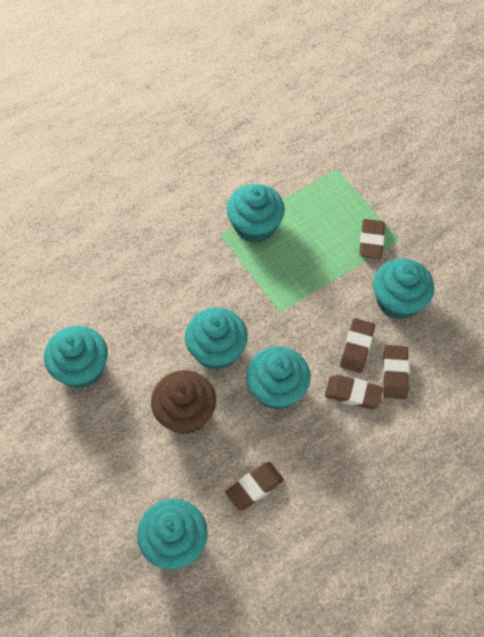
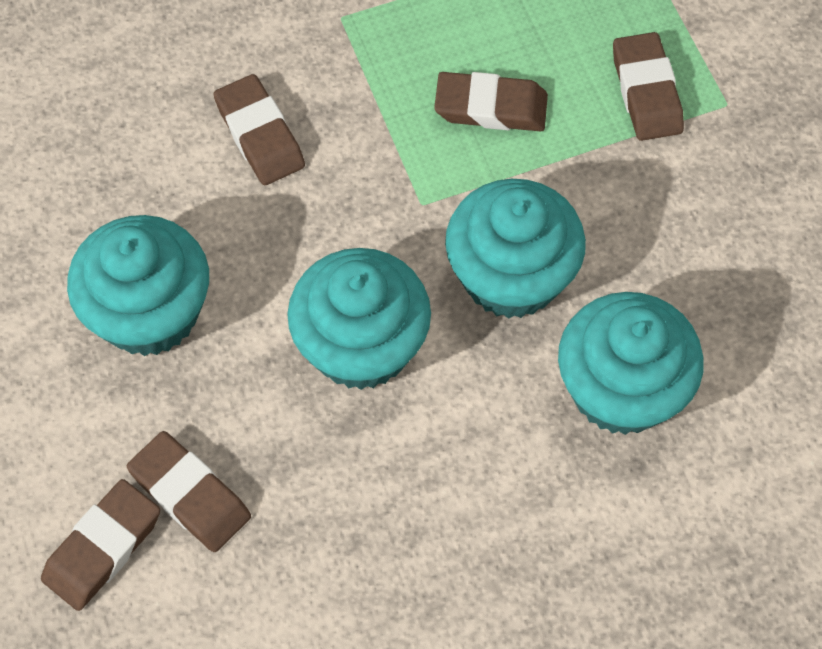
brown cupcake: 1 -> 0
turquoise cupcake: 6 -> 4

